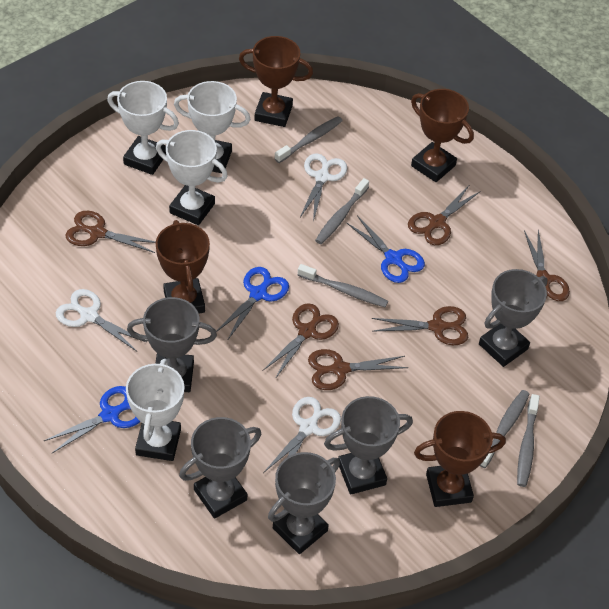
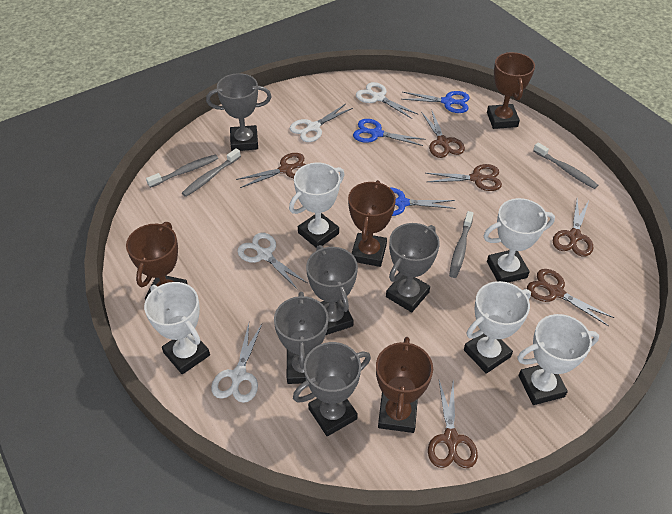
grey toothbrush: 5 -> 4
white scissors: 3 -> 4
white trophy: 4 -> 5

